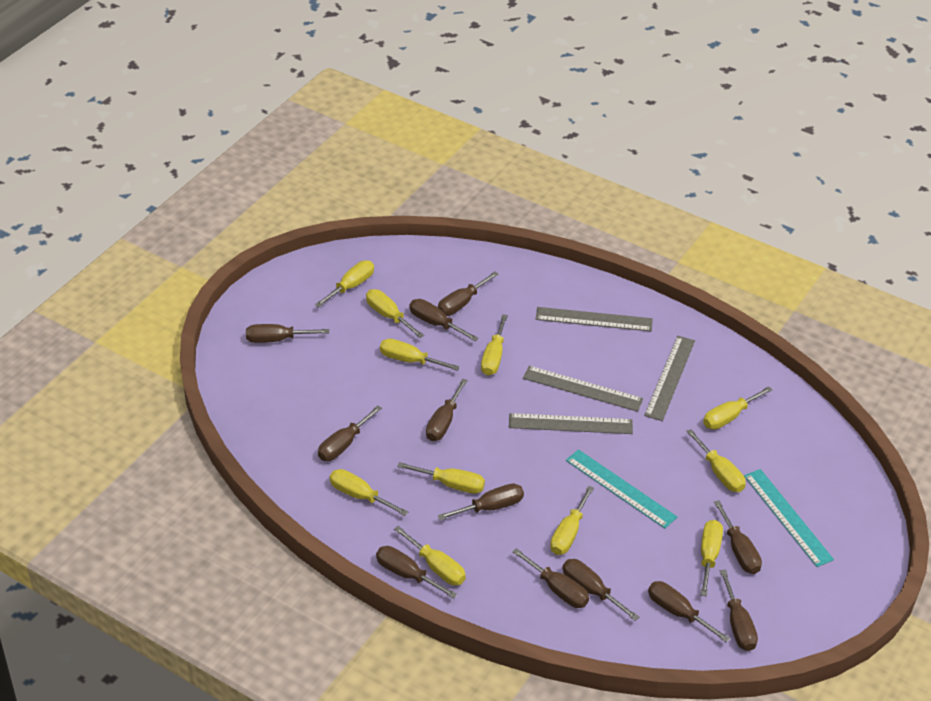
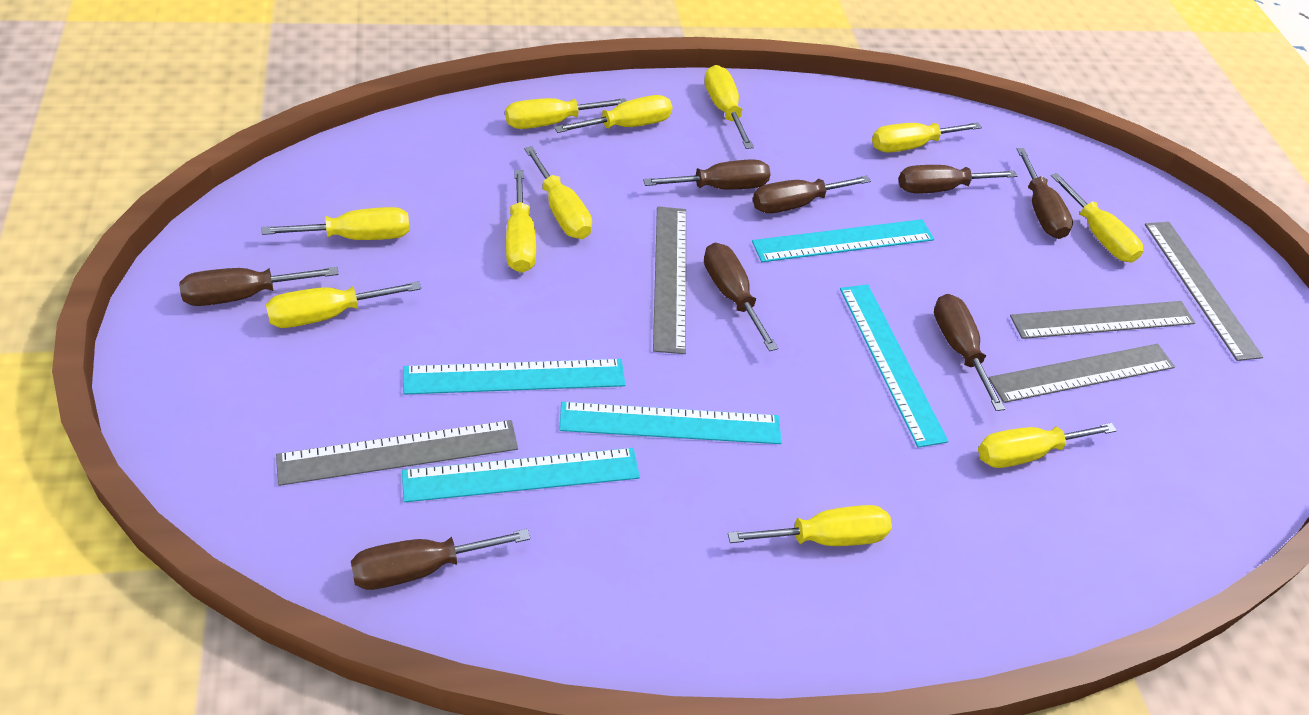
brown screwdriver: 12 -> 8
grey ruler: 4 -> 5
turquoise ruler: 2 -> 5

